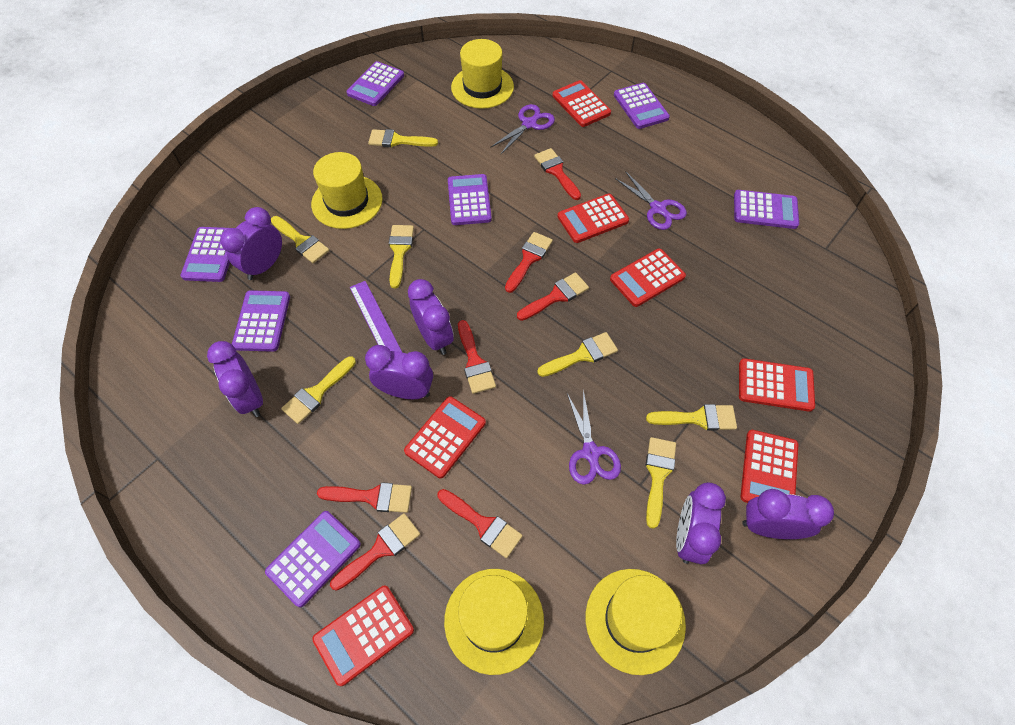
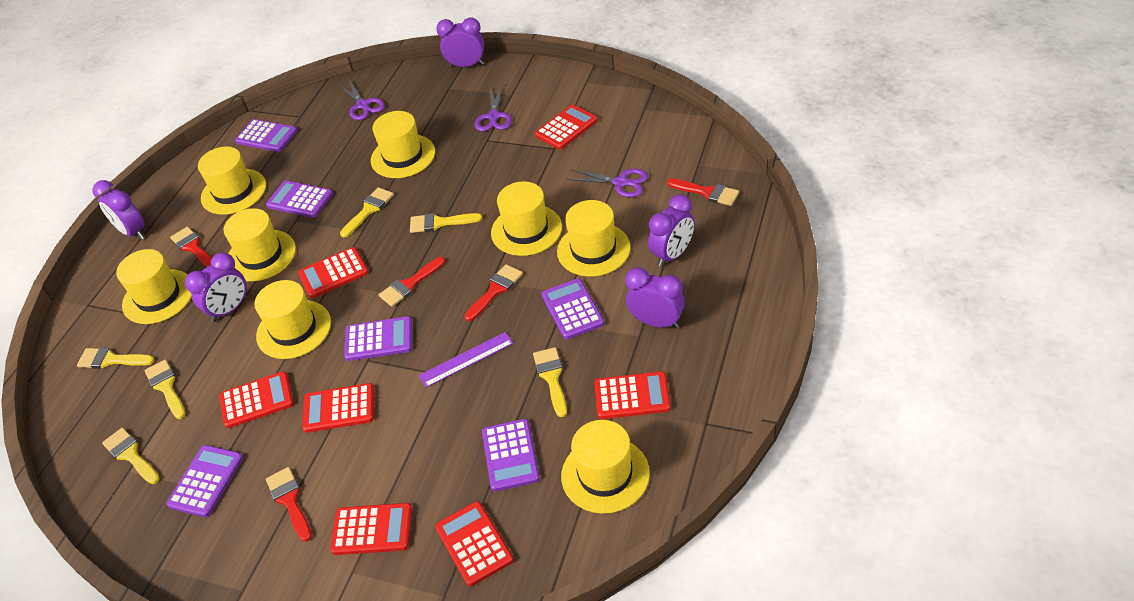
purple calculator: 7 -> 6
purple clock: 6 -> 5
red brush: 7 -> 5
yellow brush: 7 -> 6
yellow hat: 4 -> 8

